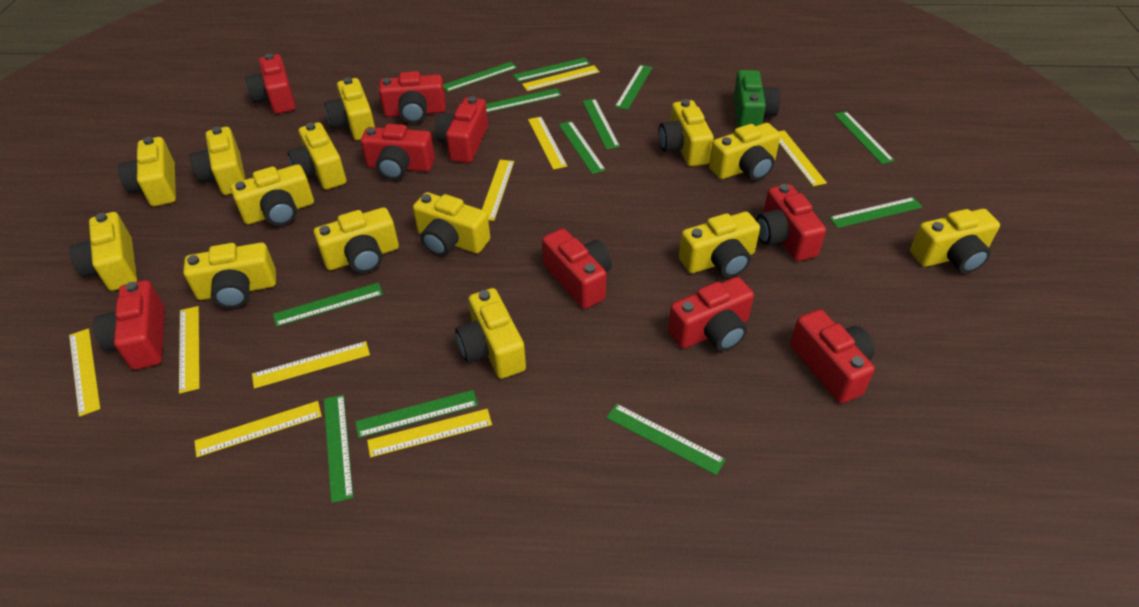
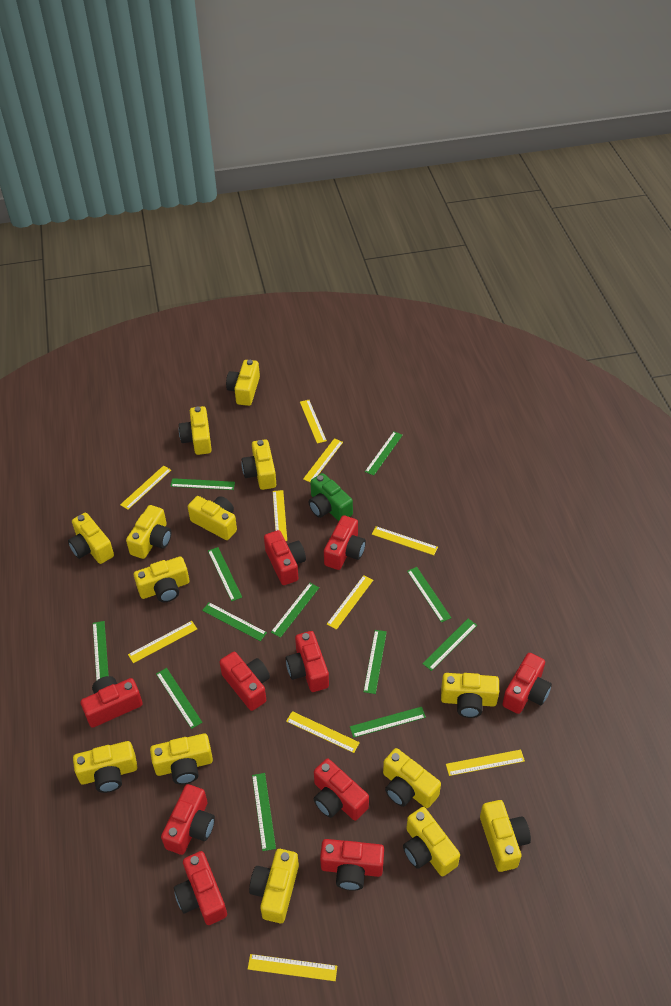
red camera: 9 -> 10
yellow ruler: 9 -> 10

